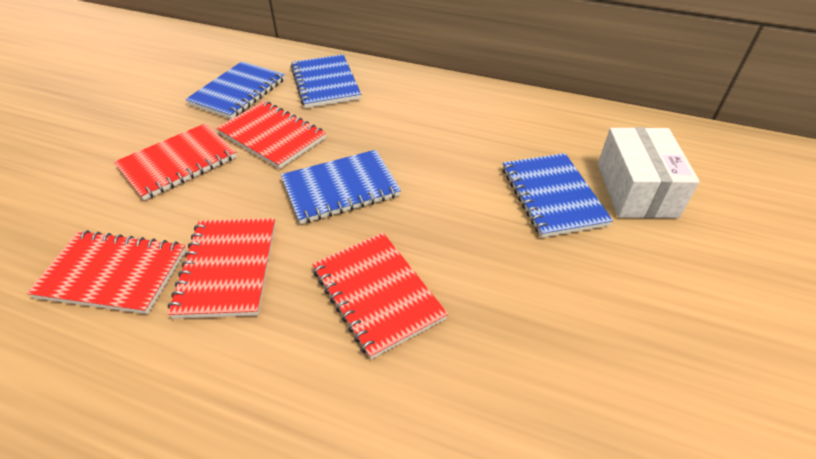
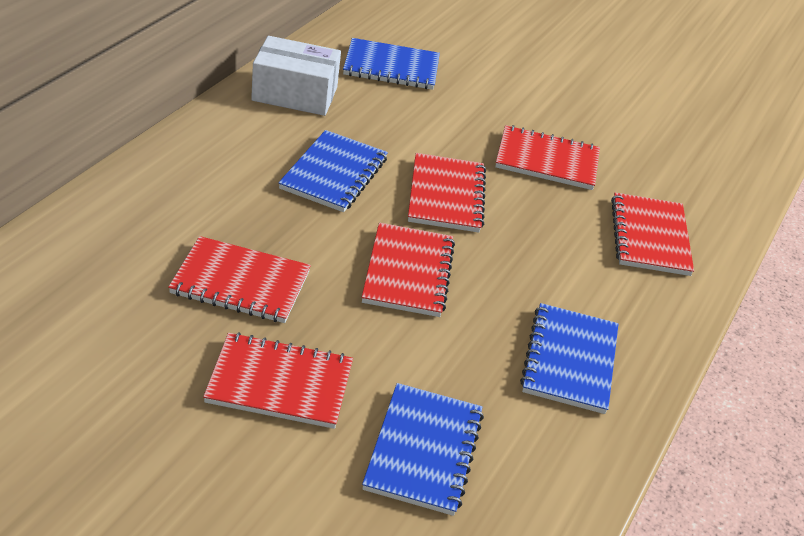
red notebook: 5 -> 6

